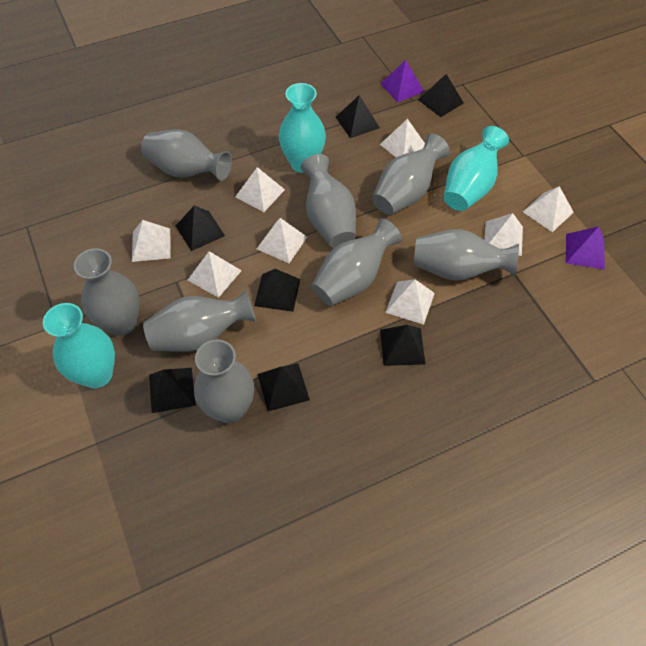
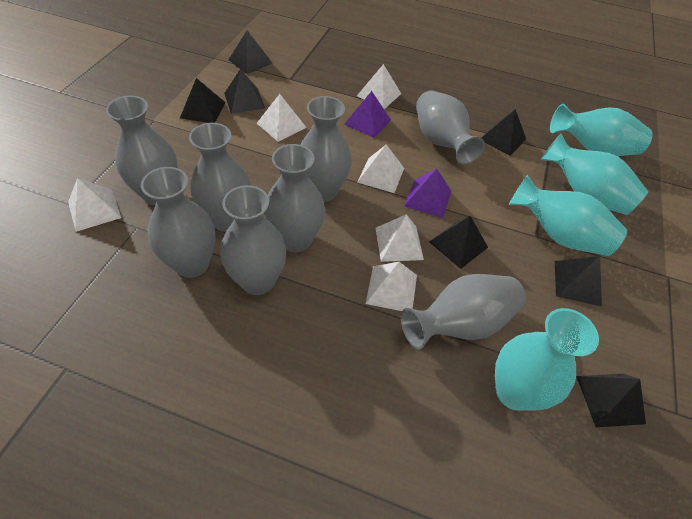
turquoise vase: 3 -> 4
white pyramid: 8 -> 6

